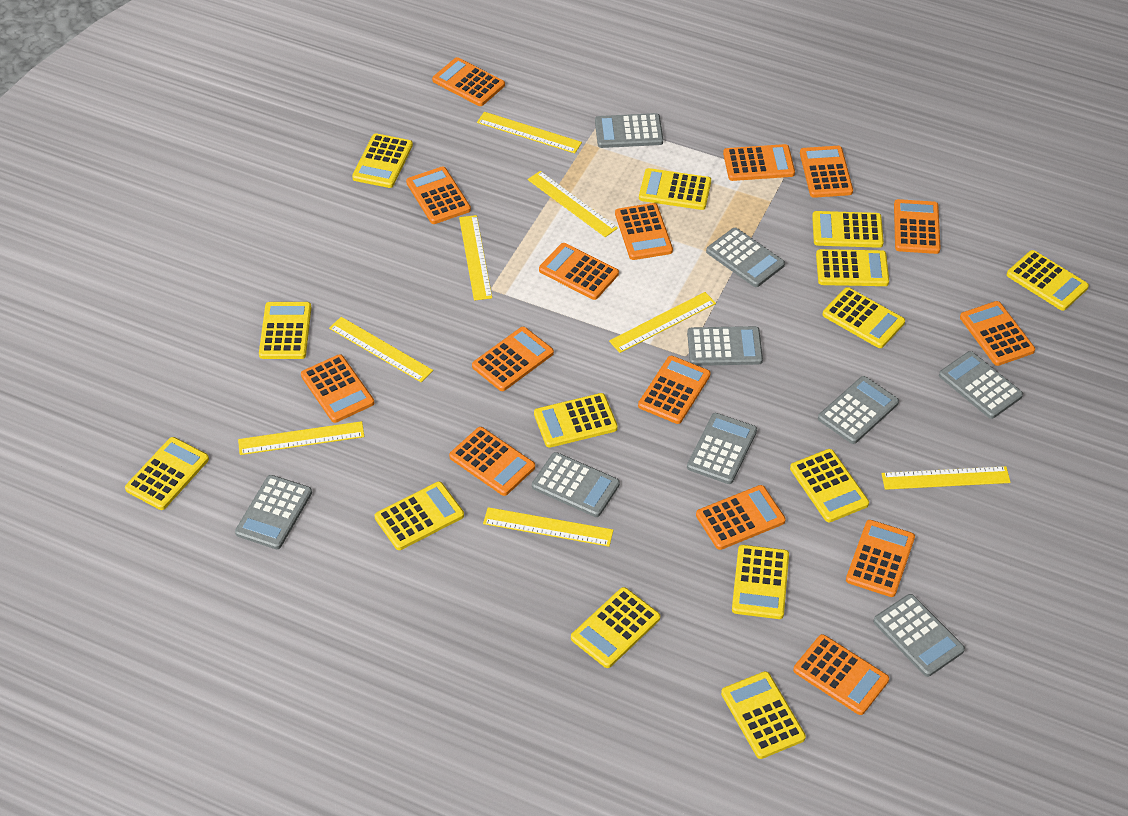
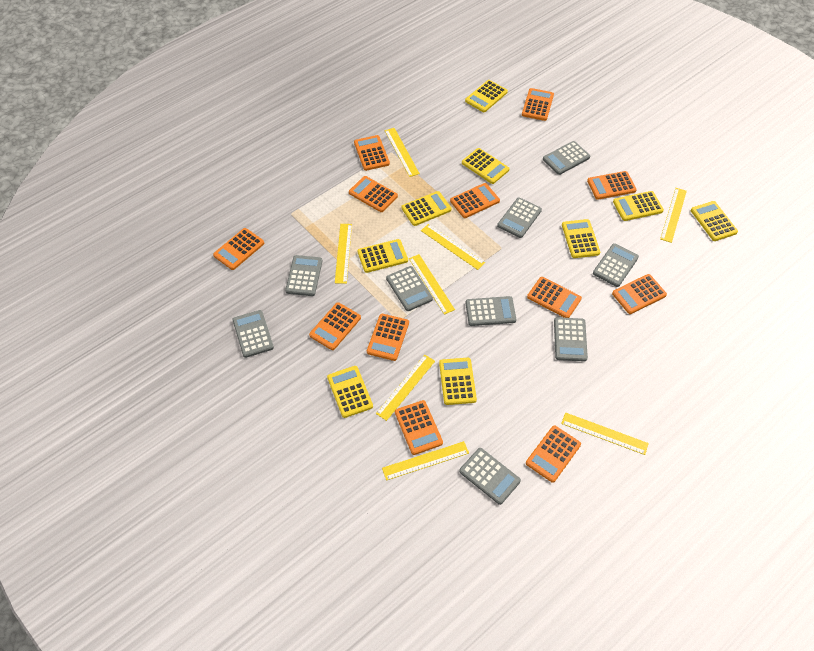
orange calculator: 15 -> 12
yellow calculator: 14 -> 9

